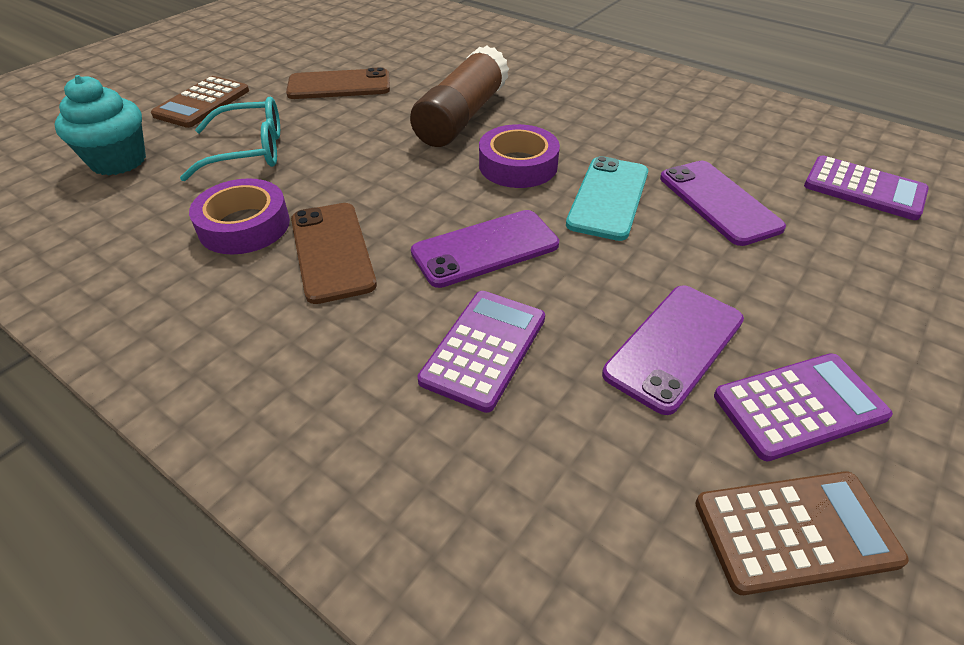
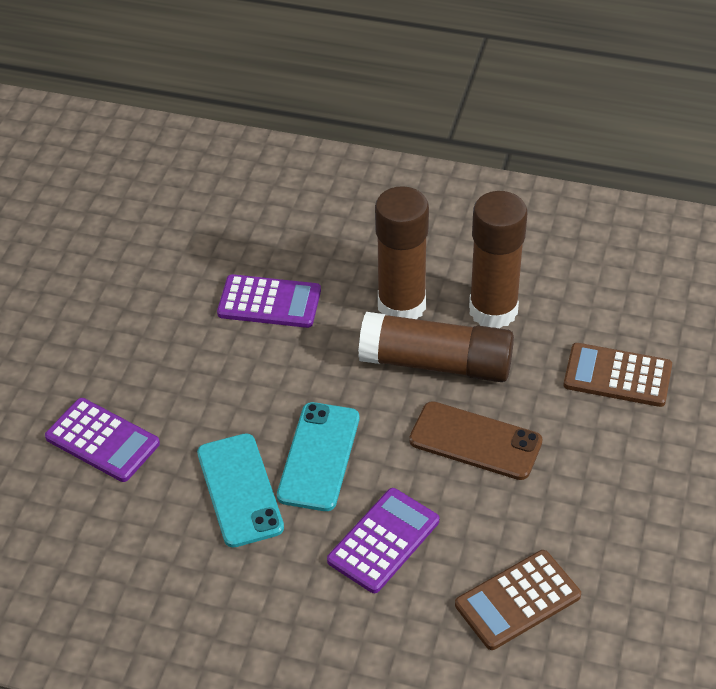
brown glue stick: 1 -> 3
brown phone: 2 -> 1
purple phone: 3 -> 0
purple tape: 2 -> 0
turquoise cupcake: 1 -> 0
turquoise glasses: 1 -> 0
turquoise phone: 1 -> 2

